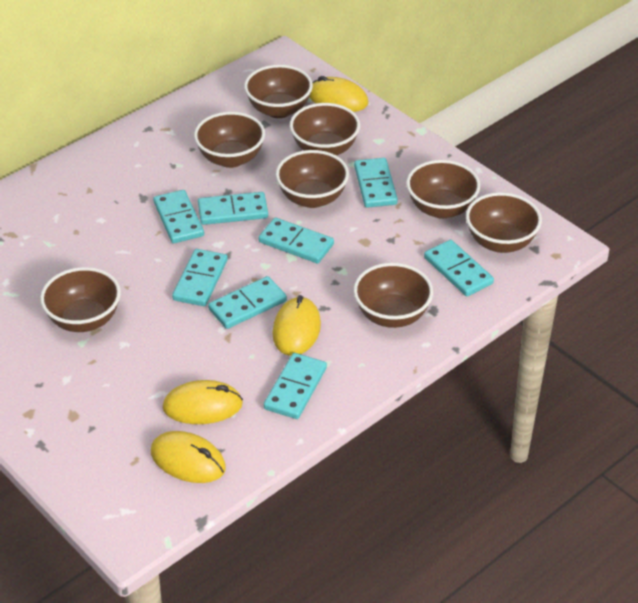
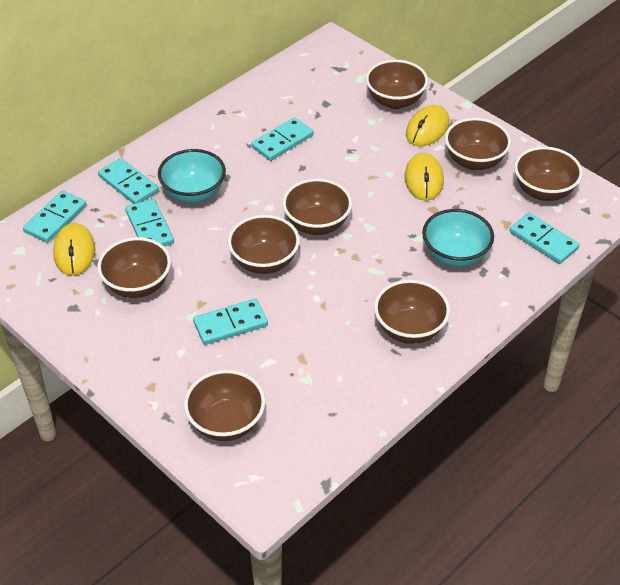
turquoise bowl: 0 -> 2
turquoise domino: 8 -> 6
yellow mouse: 4 -> 3

